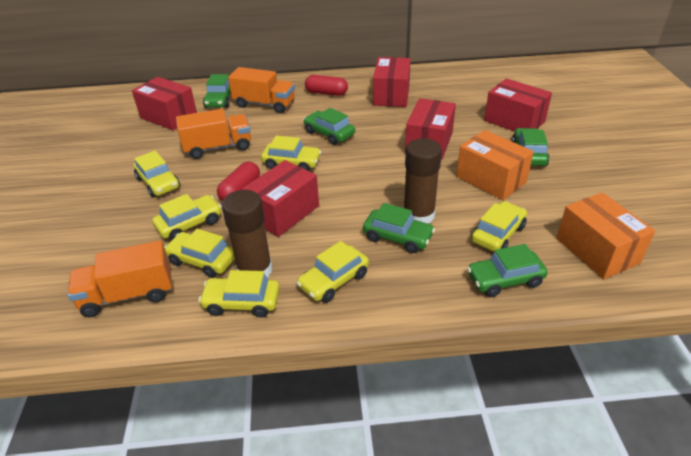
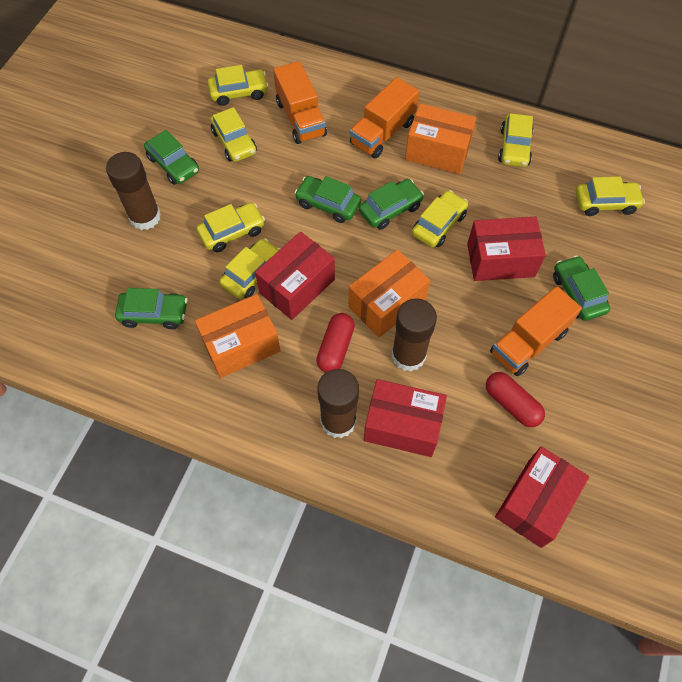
brown glue stick: 2 -> 3
orange box: 2 -> 3
red box: 5 -> 4

